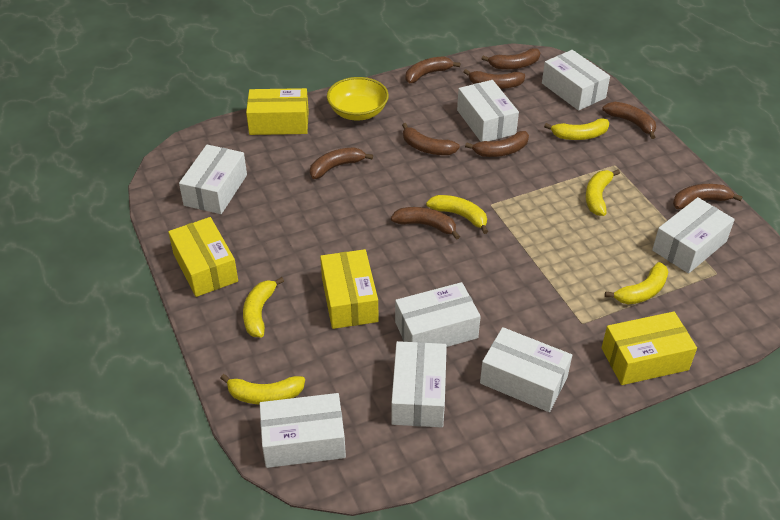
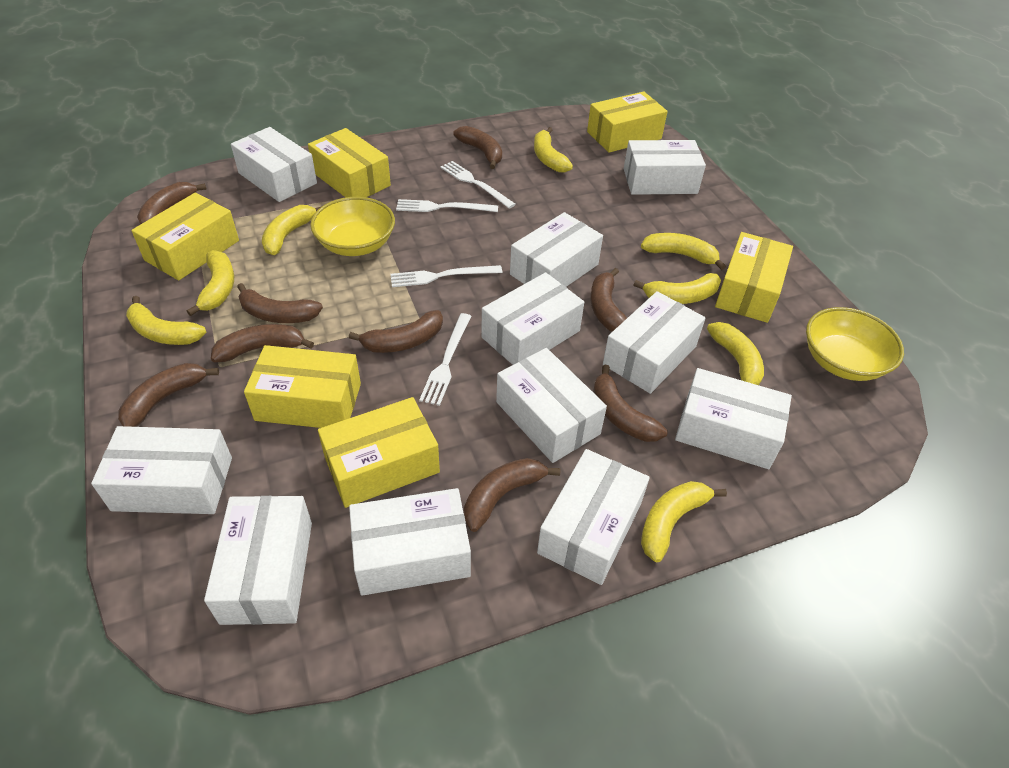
white box: 8 -> 11
white fork: 0 -> 4
yellow banana: 6 -> 8
yellow bowl: 1 -> 2
yellow box: 4 -> 6

